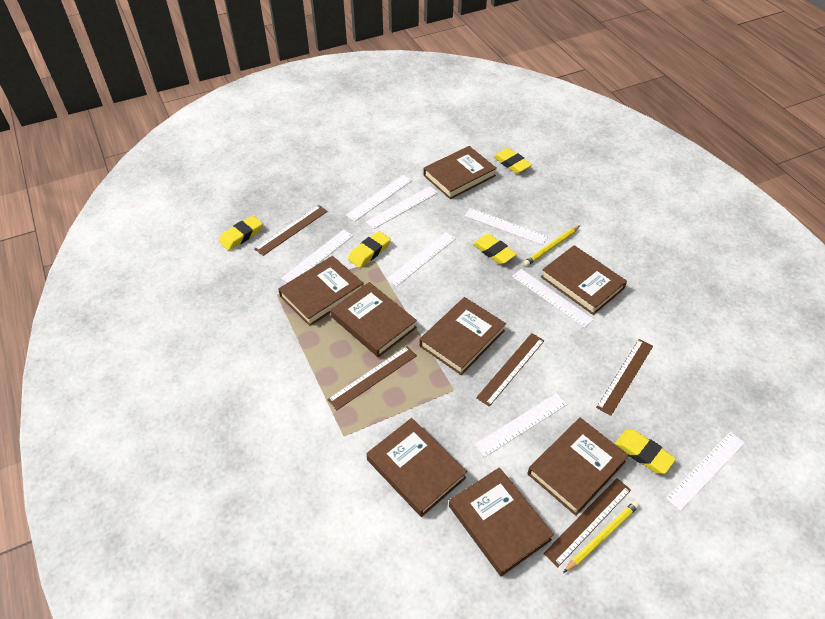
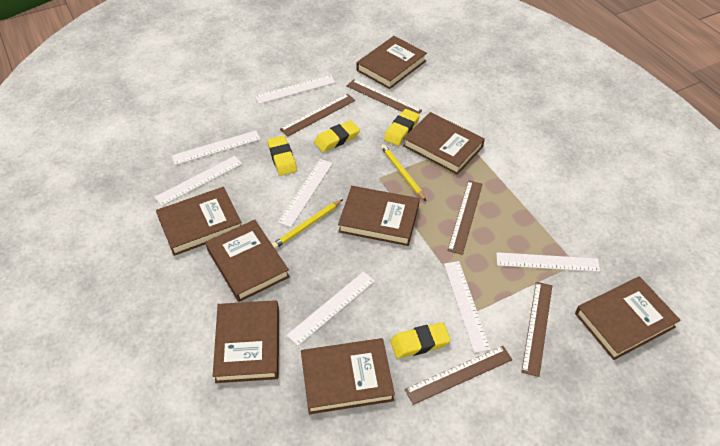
white ruler: 8 -> 7
yellow eraser: 5 -> 4

